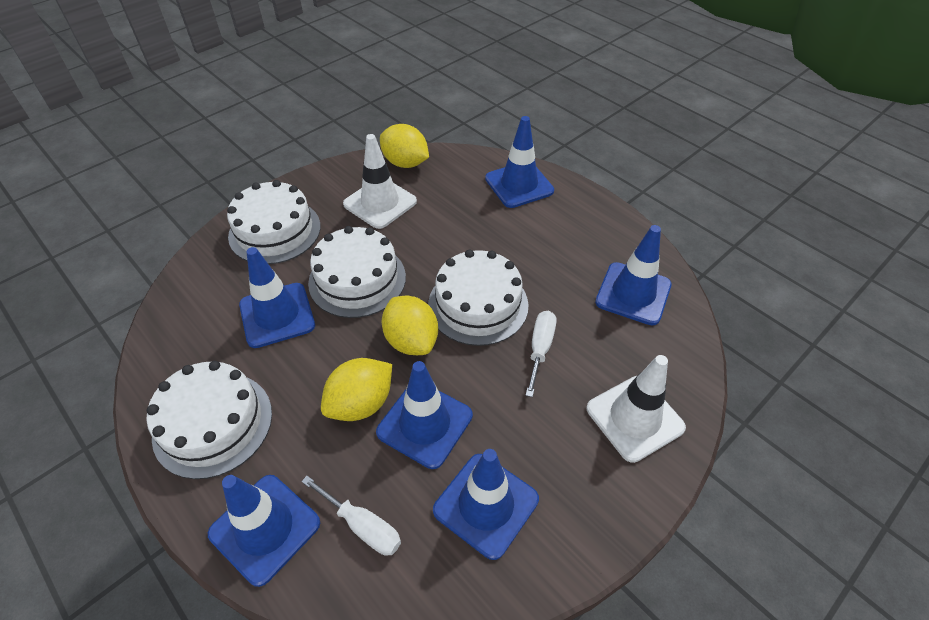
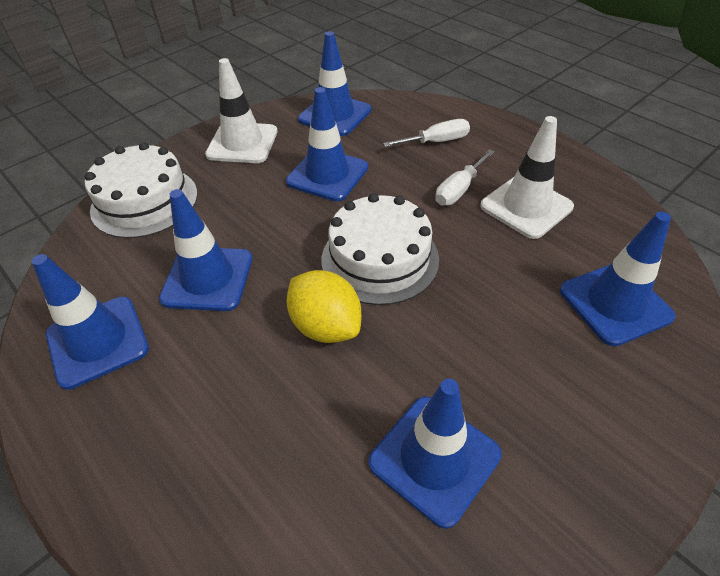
white cake: 4 -> 2
yellow lemon: 3 -> 1

